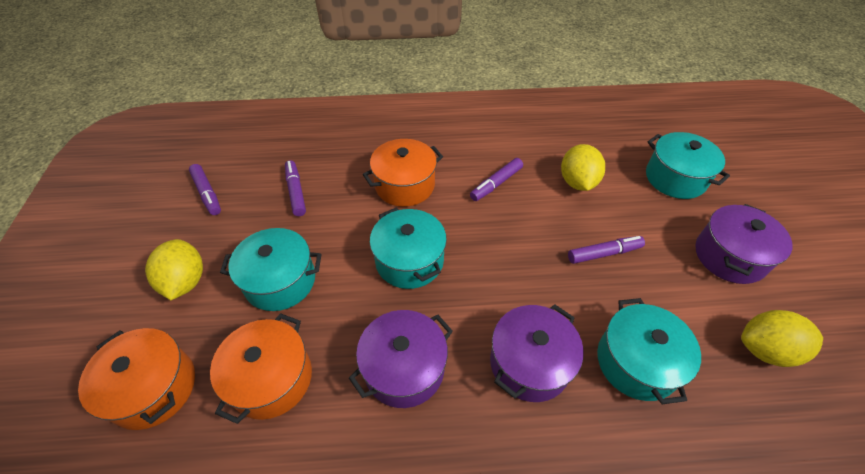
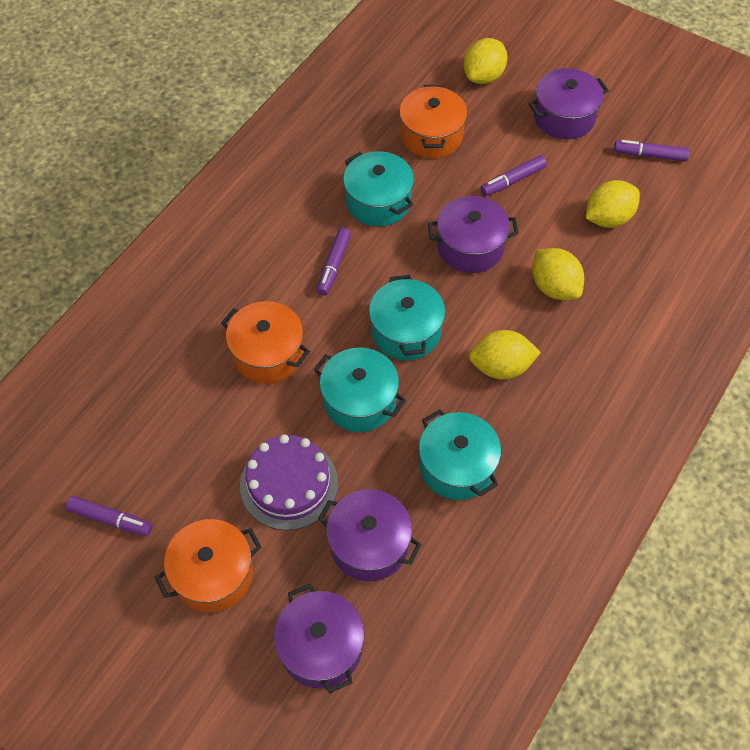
purple cake: 0 -> 1
purple pot: 3 -> 4
yellow lemon: 3 -> 4

